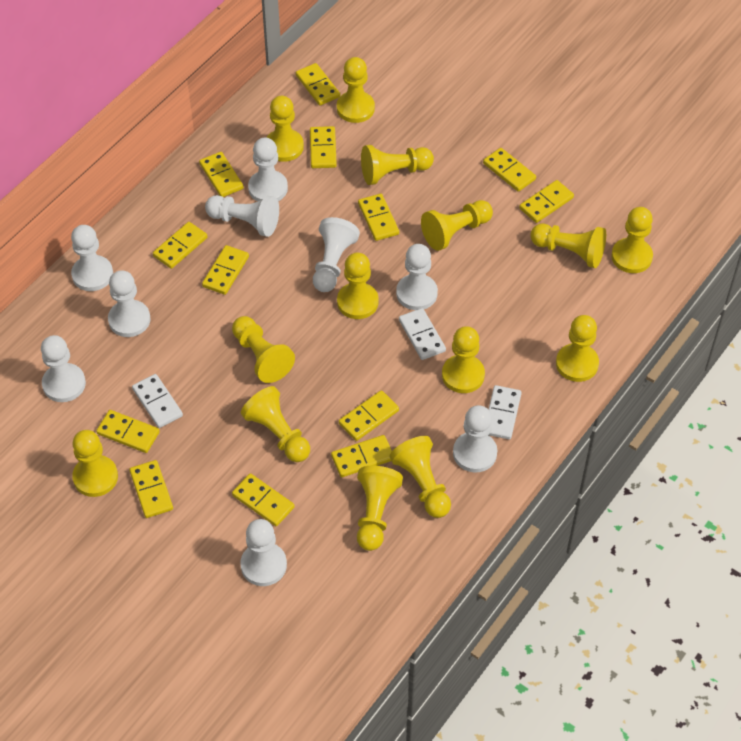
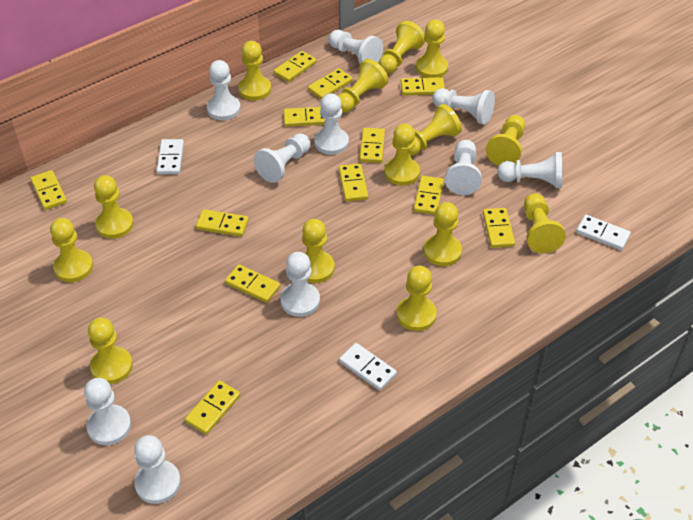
white pawn: 9 -> 10
yellow domino: 13 -> 12

